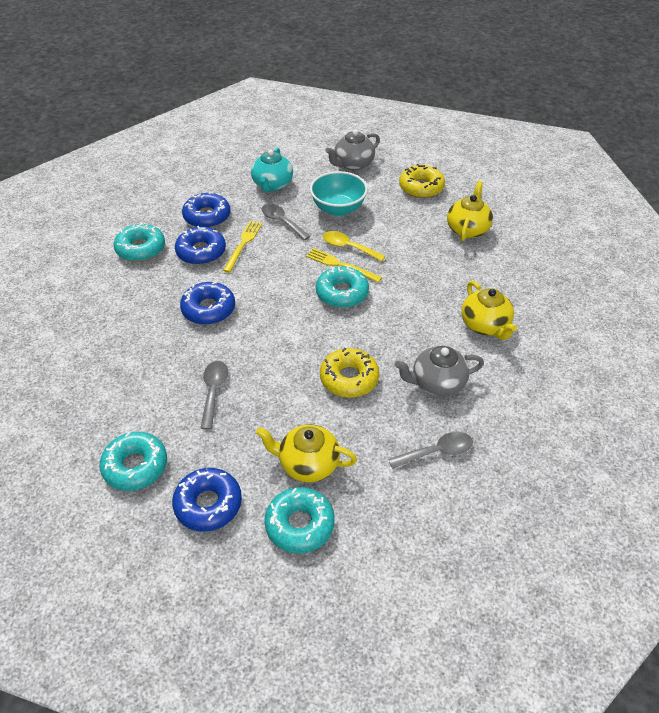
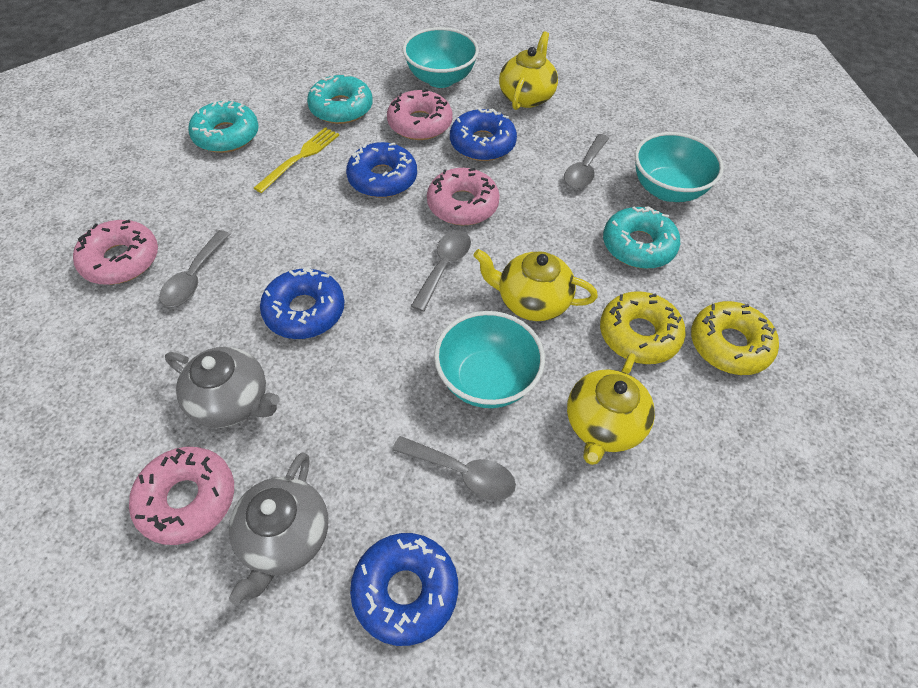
grey spoon: 3 -> 4
pink donut: 0 -> 4
turquoise bowl: 1 -> 3
turquoise donut: 4 -> 3
turquoise teapot: 1 -> 0
yellow fork: 2 -> 1
yellow spoon: 1 -> 0

